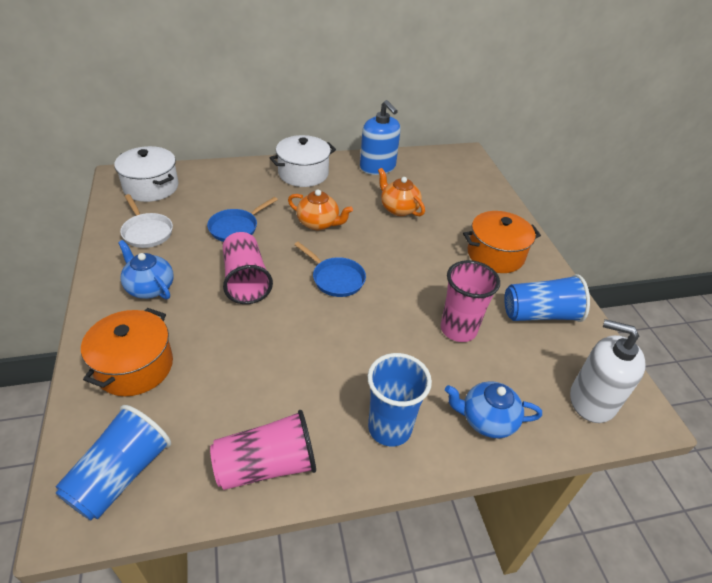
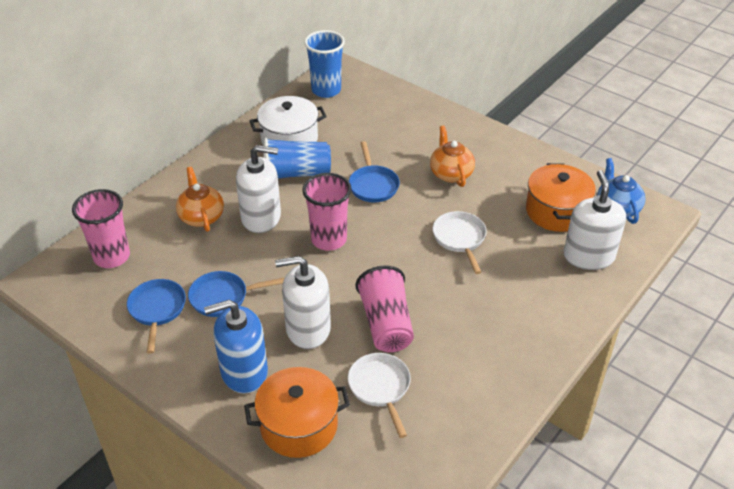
blue cup: 3 -> 2
blue pan: 2 -> 3
blue teapot: 2 -> 1
white pan: 1 -> 2
white pot: 2 -> 1
white soap dispenser: 1 -> 3

